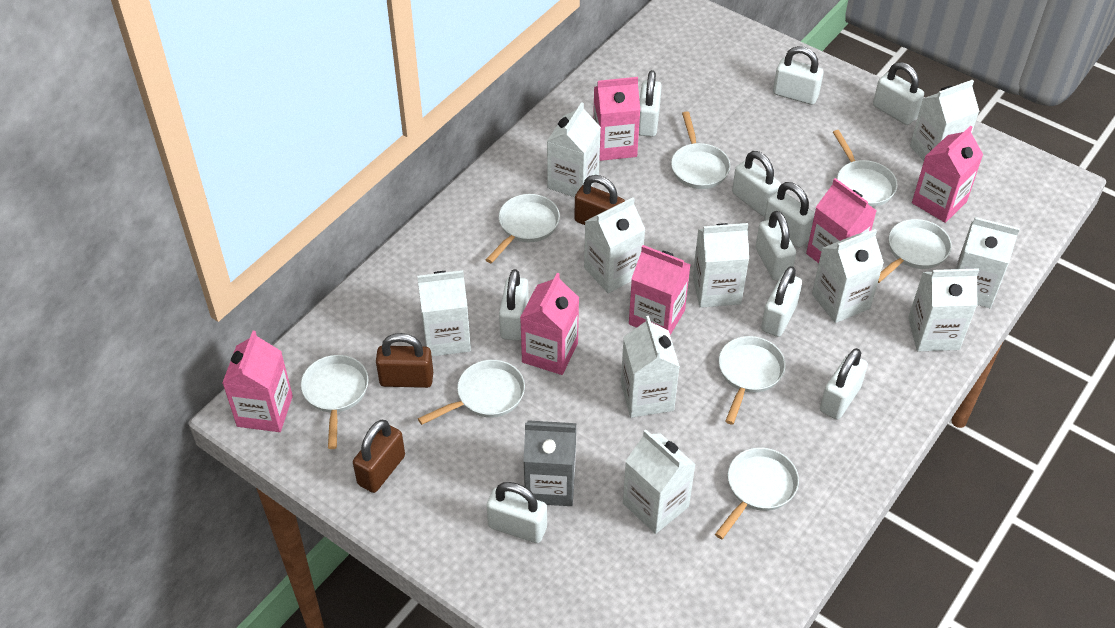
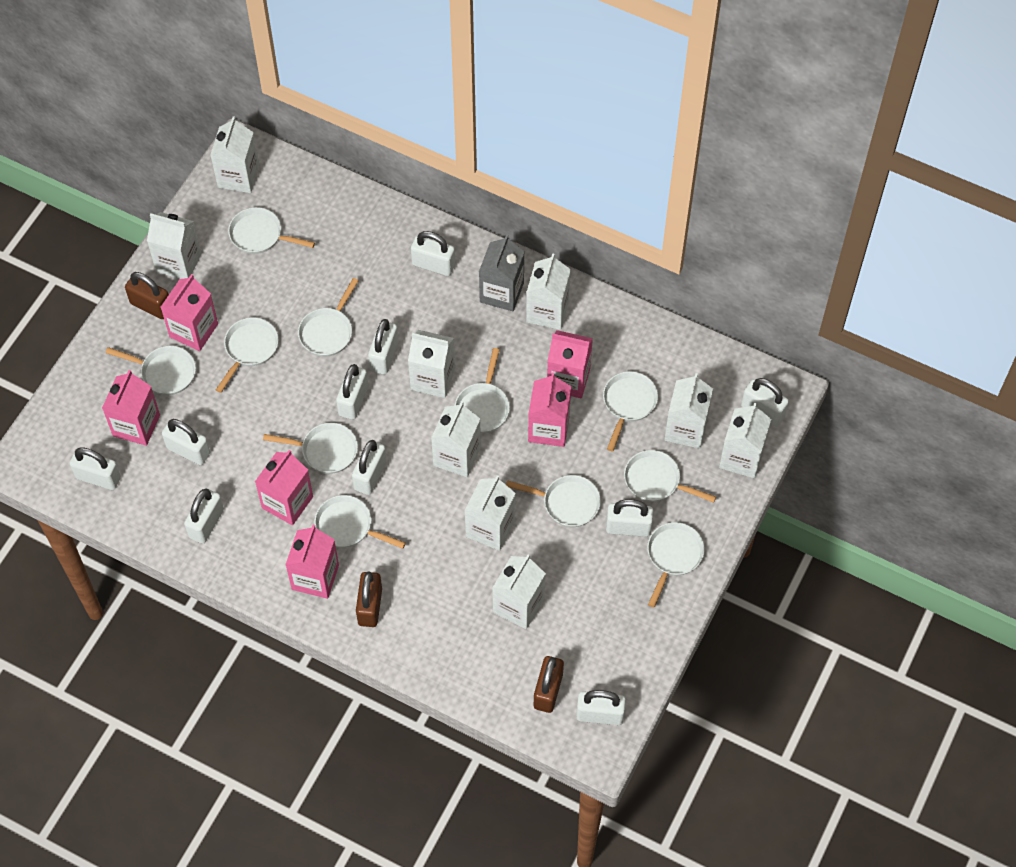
white carton: 10 -> 9
white pan: 8 -> 11

